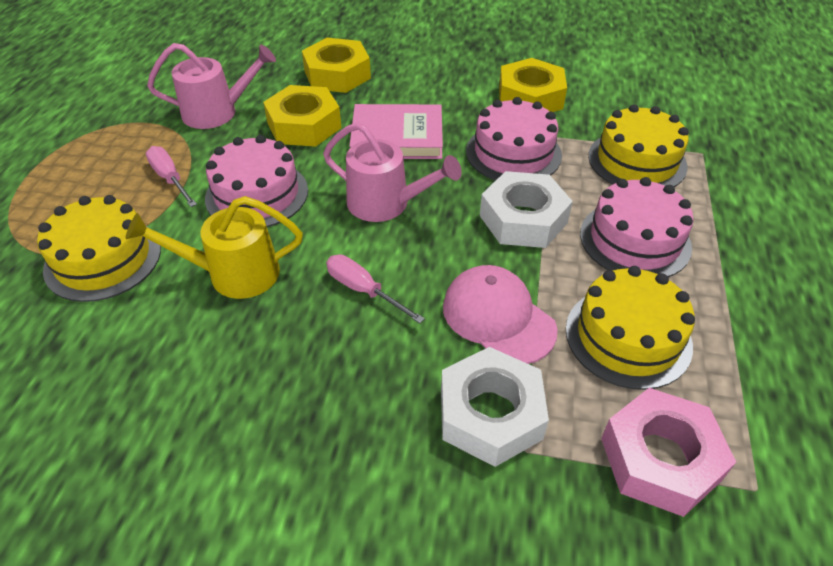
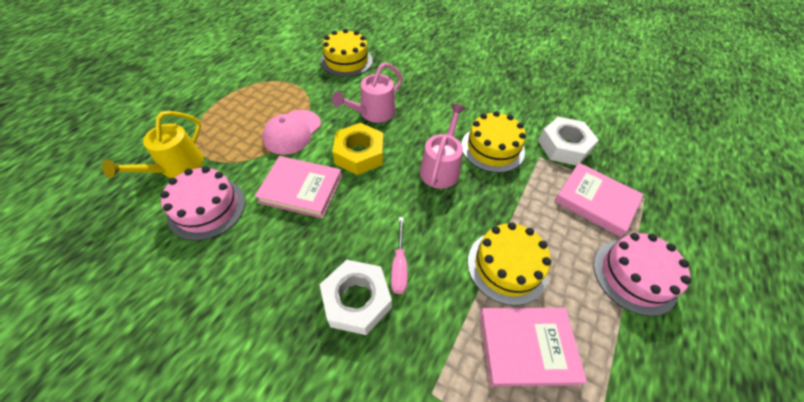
pink book: 1 -> 3
pink cake: 3 -> 2
pink nut: 1 -> 0
pink screwdriver: 2 -> 1
yellow nut: 3 -> 1

